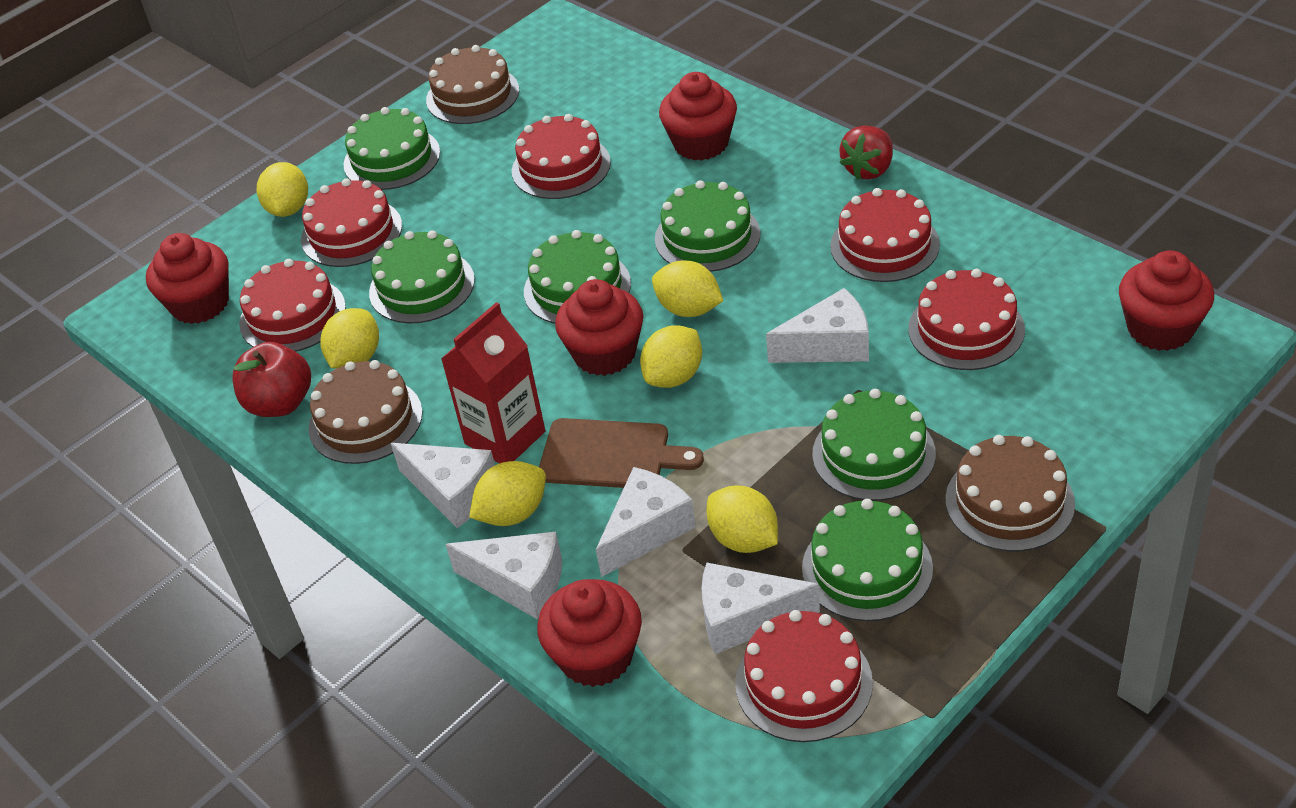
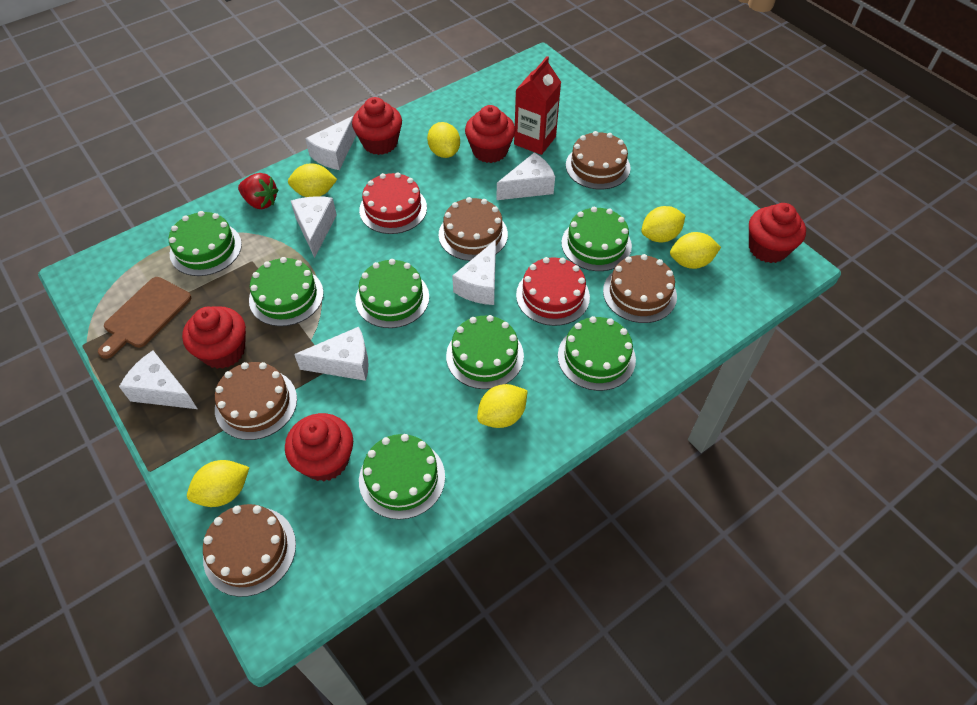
brown cake: 3 -> 5
green cake: 6 -> 7
red apple: 1 -> 0
red cake: 6 -> 2
white cheese: 5 -> 6

